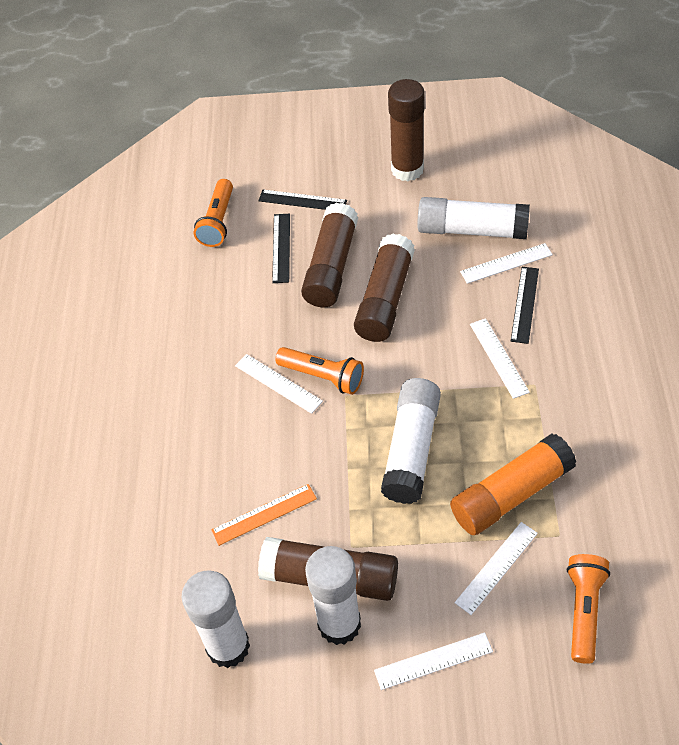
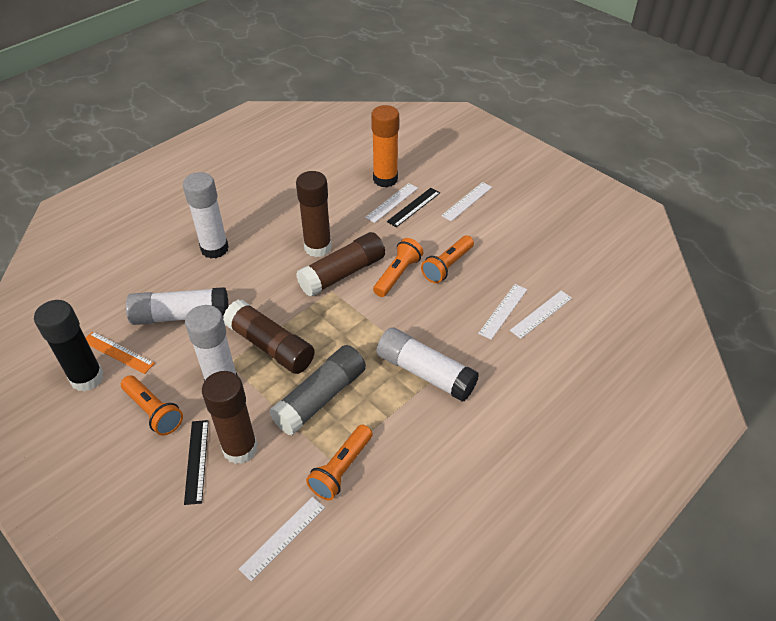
black glue stick: 0 -> 1
black ruler: 3 -> 2
grey glue stick: 0 -> 1
orange flashlight: 3 -> 4

